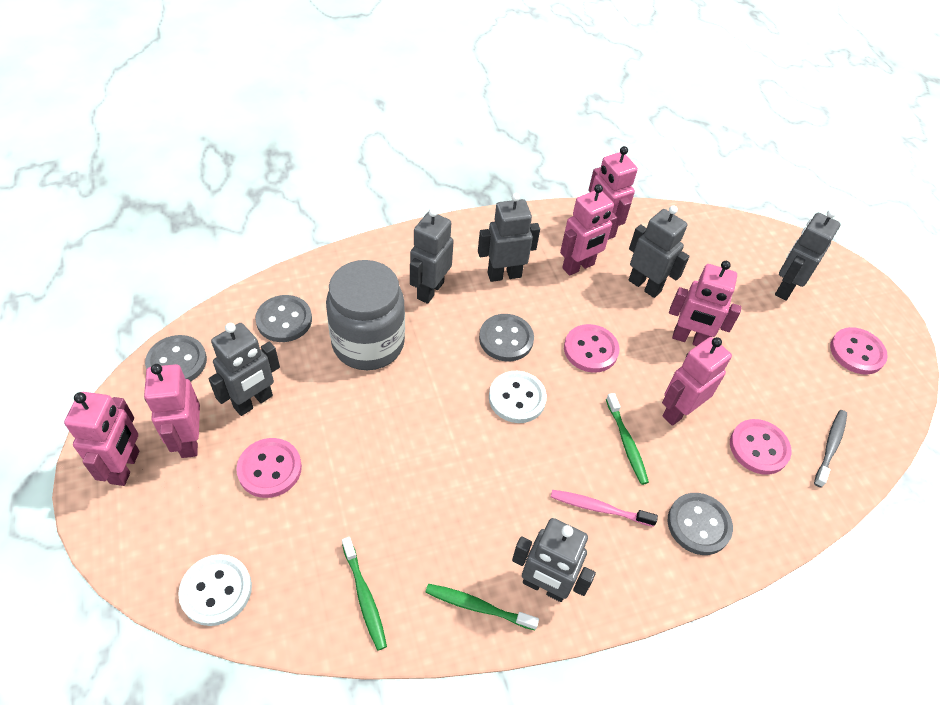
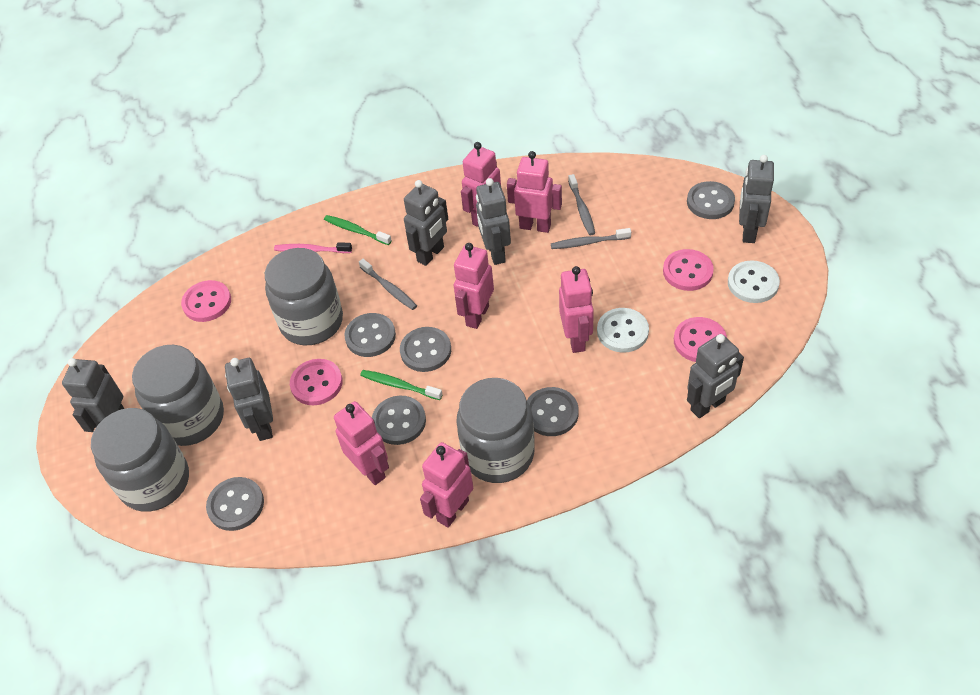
green toothbrush: 3 -> 2
grey button: 4 -> 6
grey jar: 1 -> 4
grey toothbrush: 1 -> 3

